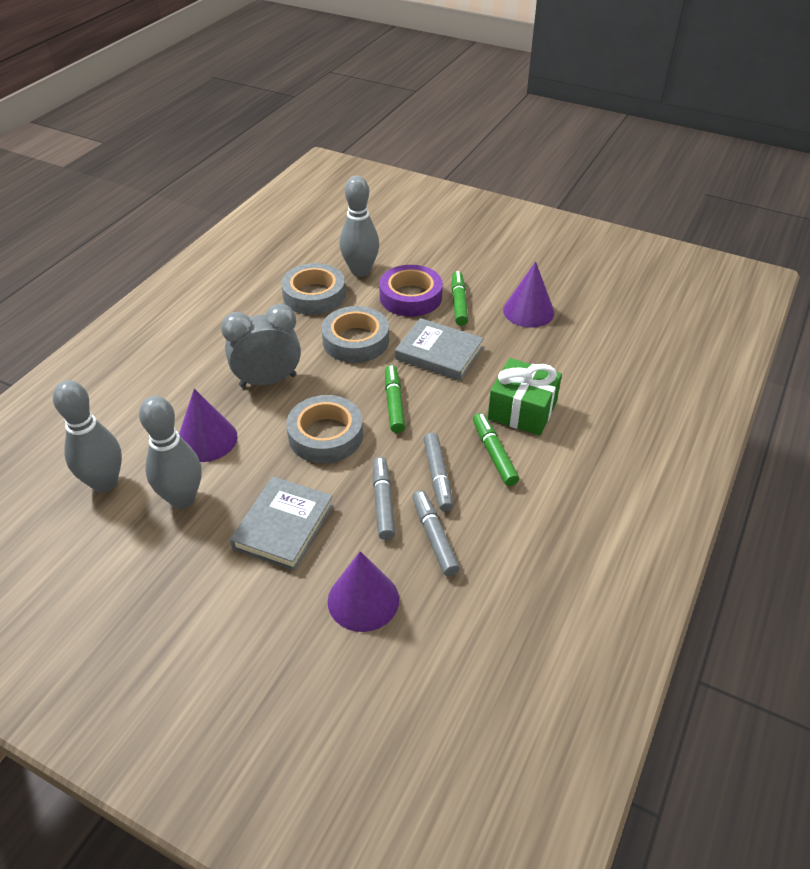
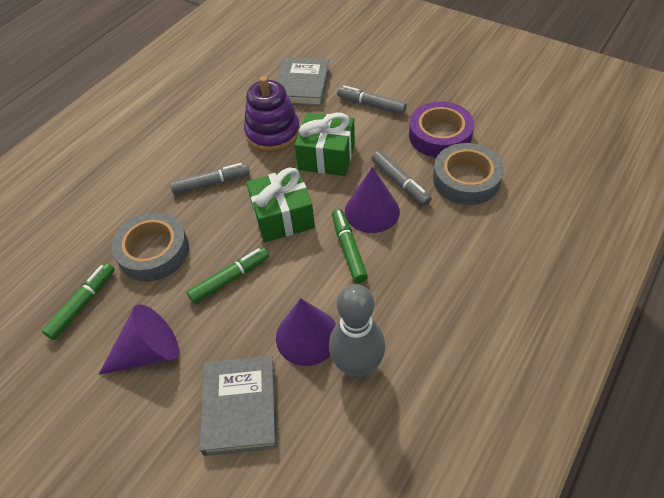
green gift: 1 -> 2
grey bowling pin: 3 -> 1
grey clock: 1 -> 0
grey tape: 3 -> 2
purple stacking toy: 0 -> 1

